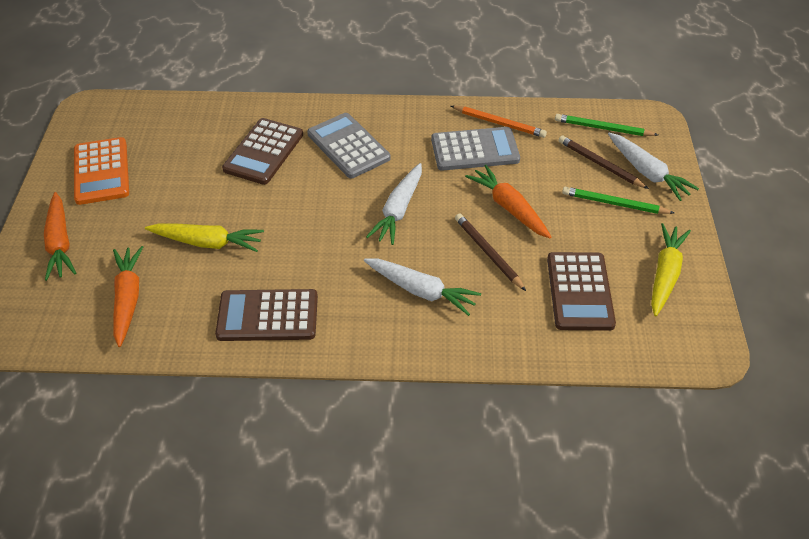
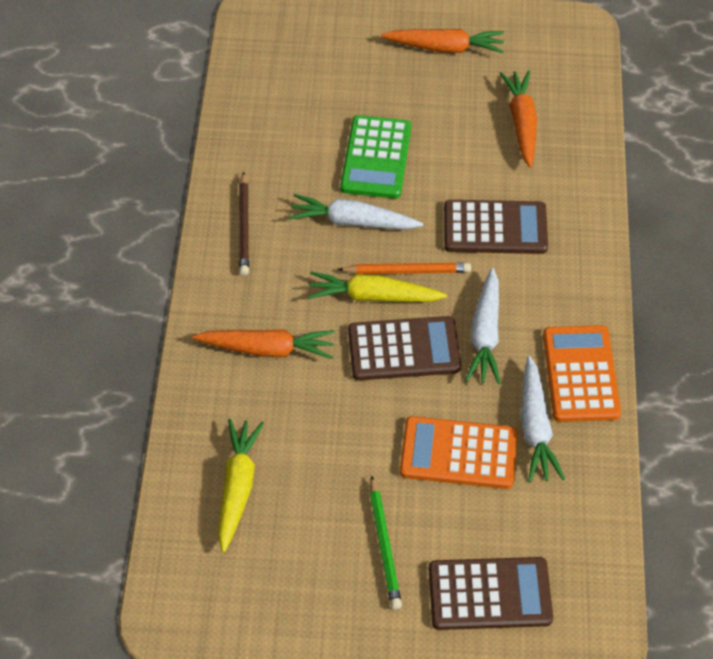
brown pencil: 2 -> 1
green calculator: 0 -> 1
green pencil: 2 -> 1
grey calculator: 2 -> 0
orange calculator: 1 -> 2

